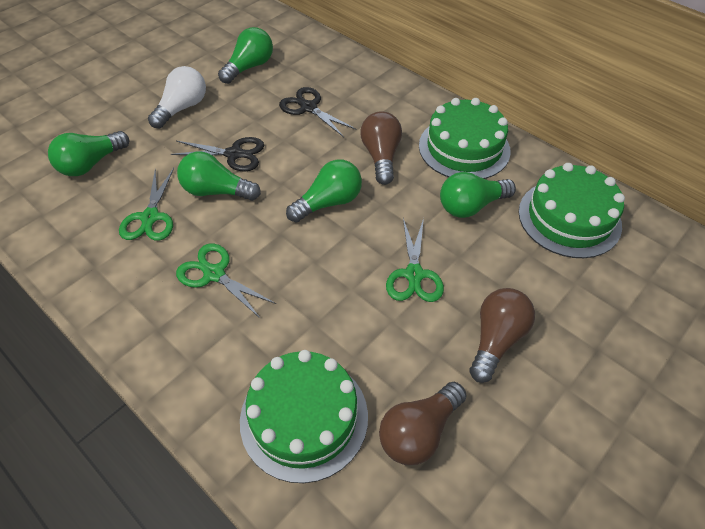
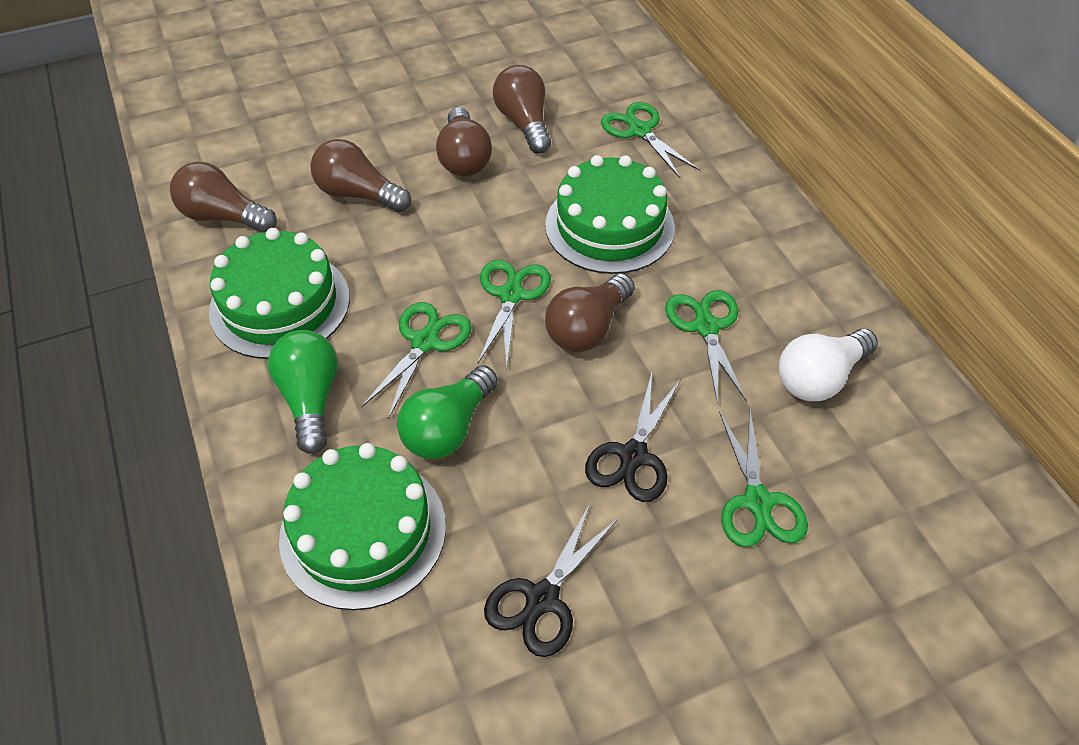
brown light bulb: 3 -> 5
green light bulb: 5 -> 2
green scissors: 3 -> 5

